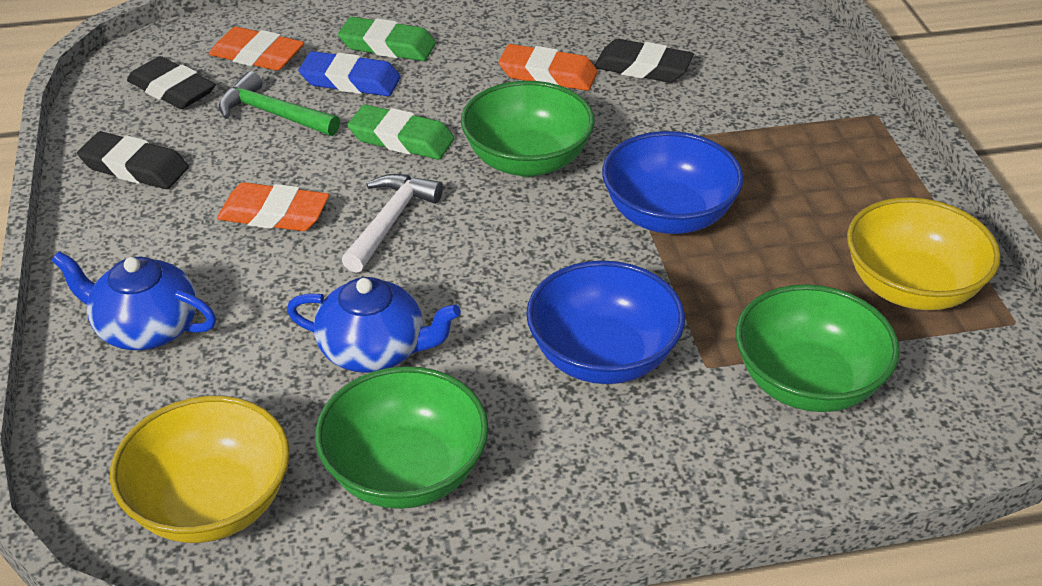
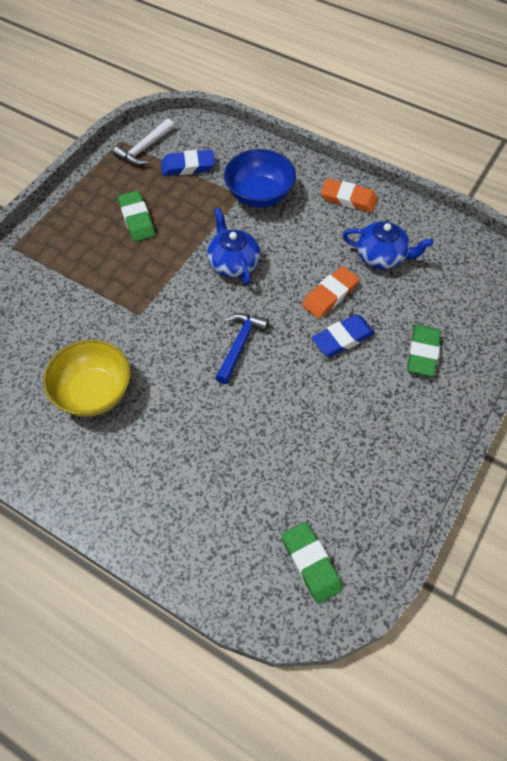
black eraser: 3 -> 0
blue bowl: 2 -> 1
blue eraser: 1 -> 2
blue hammer: 0 -> 1
green bowl: 3 -> 0
green eraser: 2 -> 3
green hammer: 1 -> 0
orange eraser: 3 -> 2
yellow bowl: 2 -> 1

